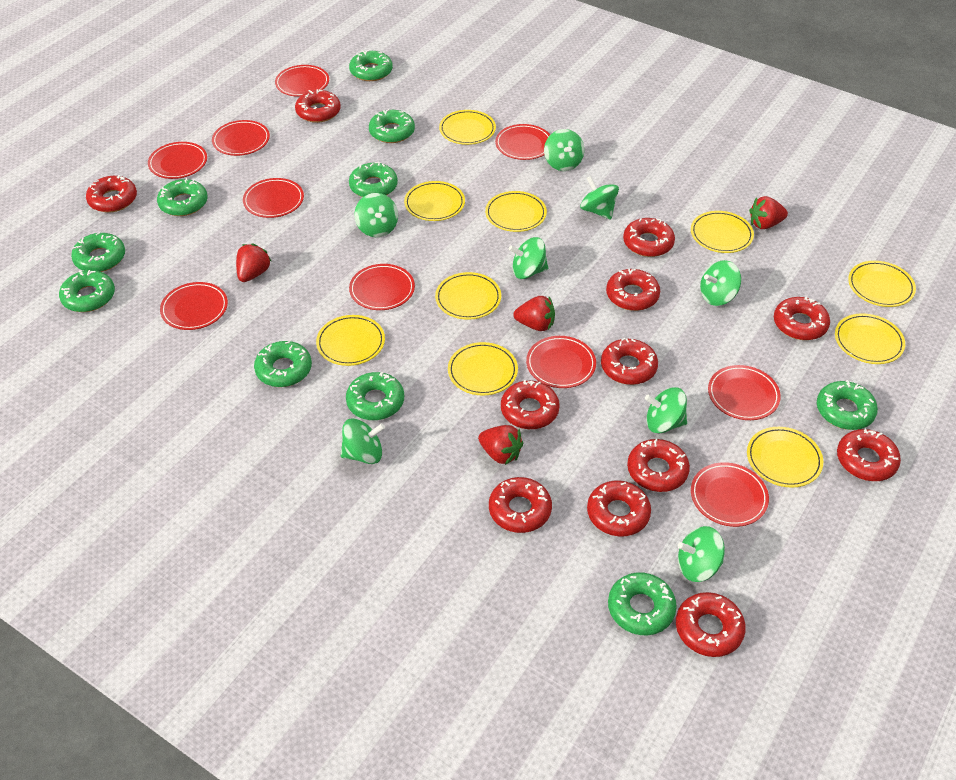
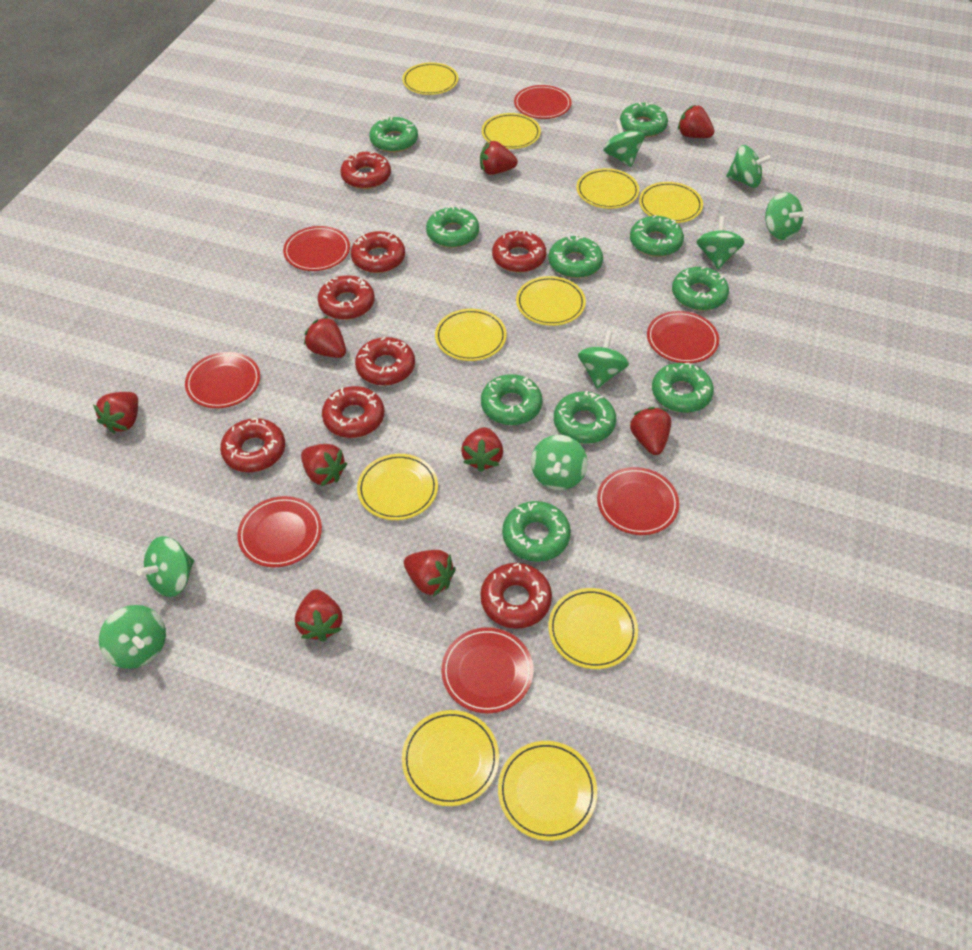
red donut: 12 -> 8
red plate: 10 -> 7
red strawberry: 4 -> 9

